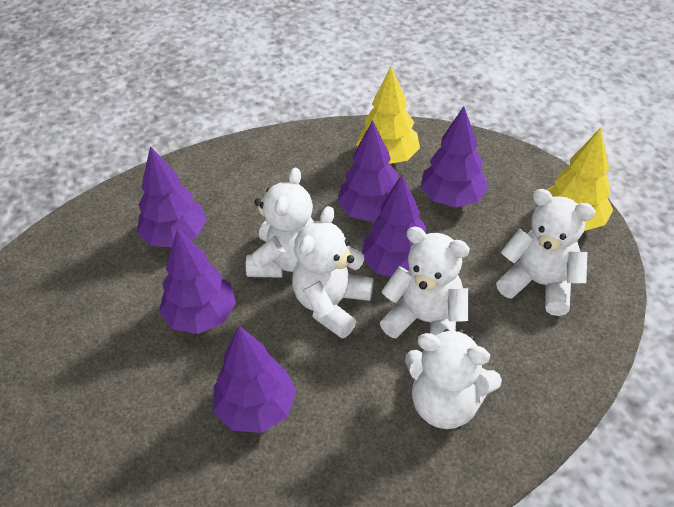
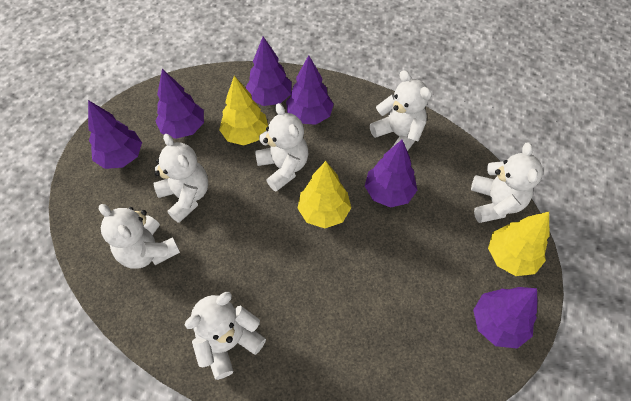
white teddy bear: 5 -> 6
yellow tree: 2 -> 3

